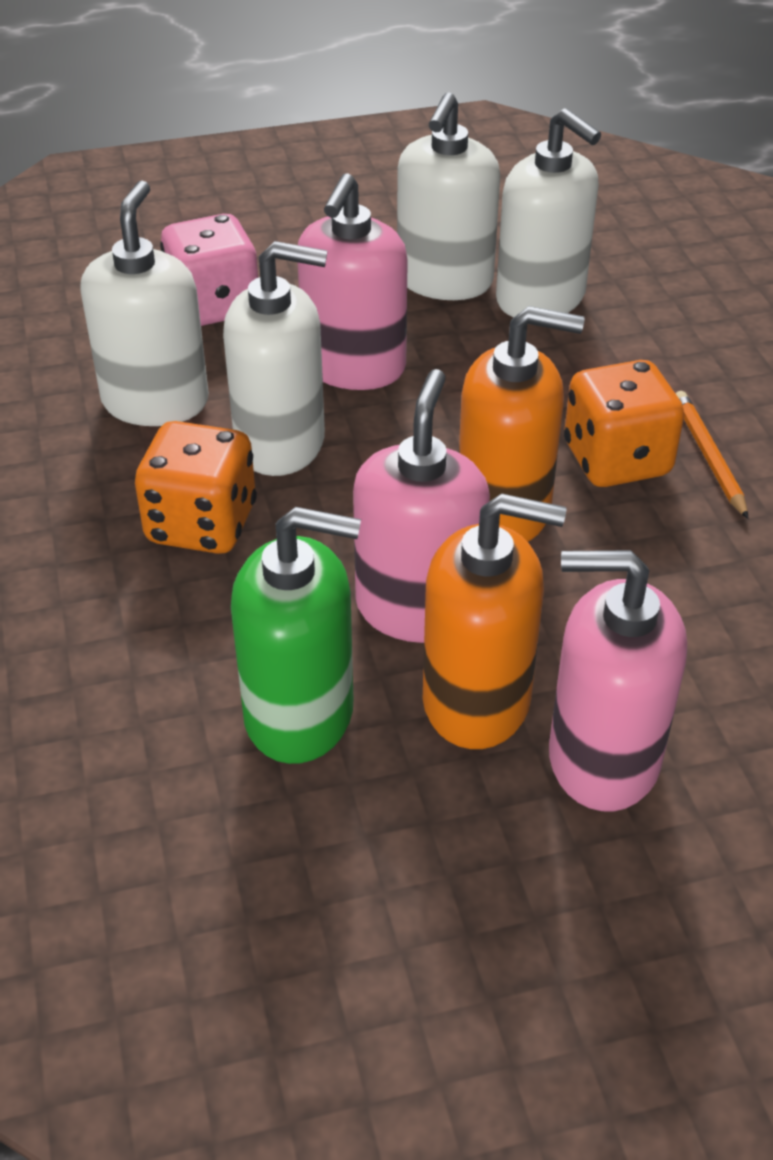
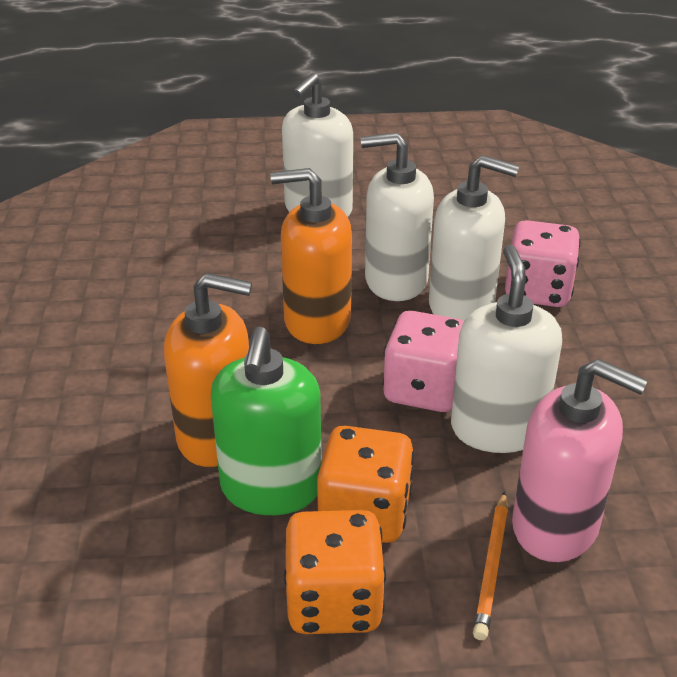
pink dice: 1 -> 2
pink soap dispenser: 3 -> 1

